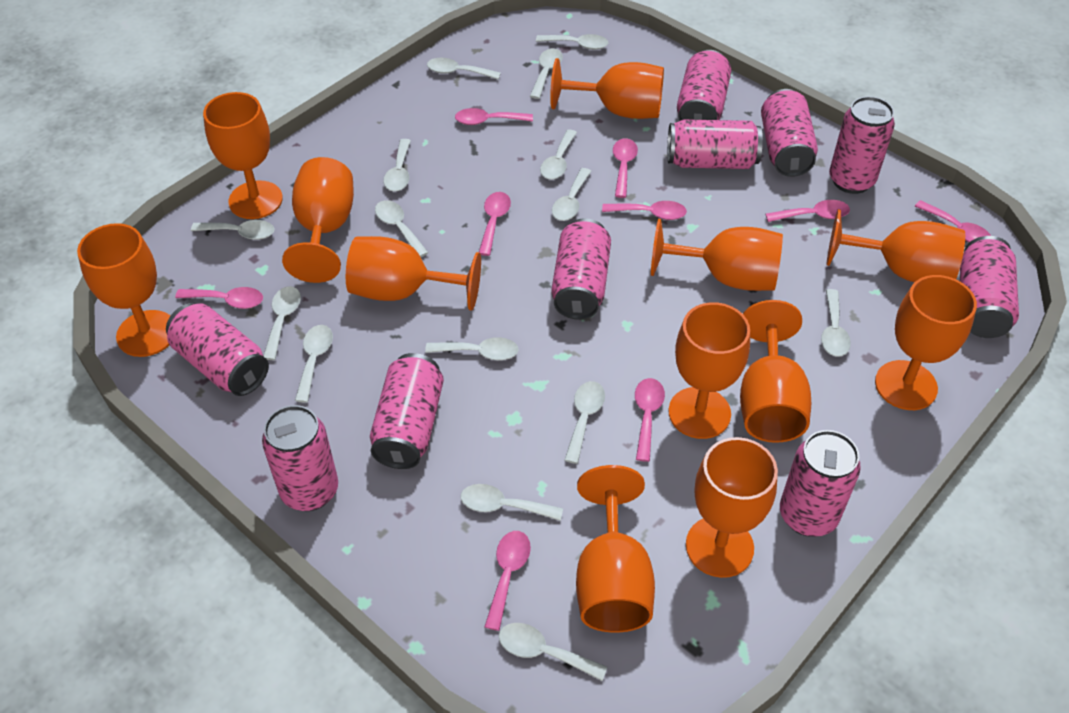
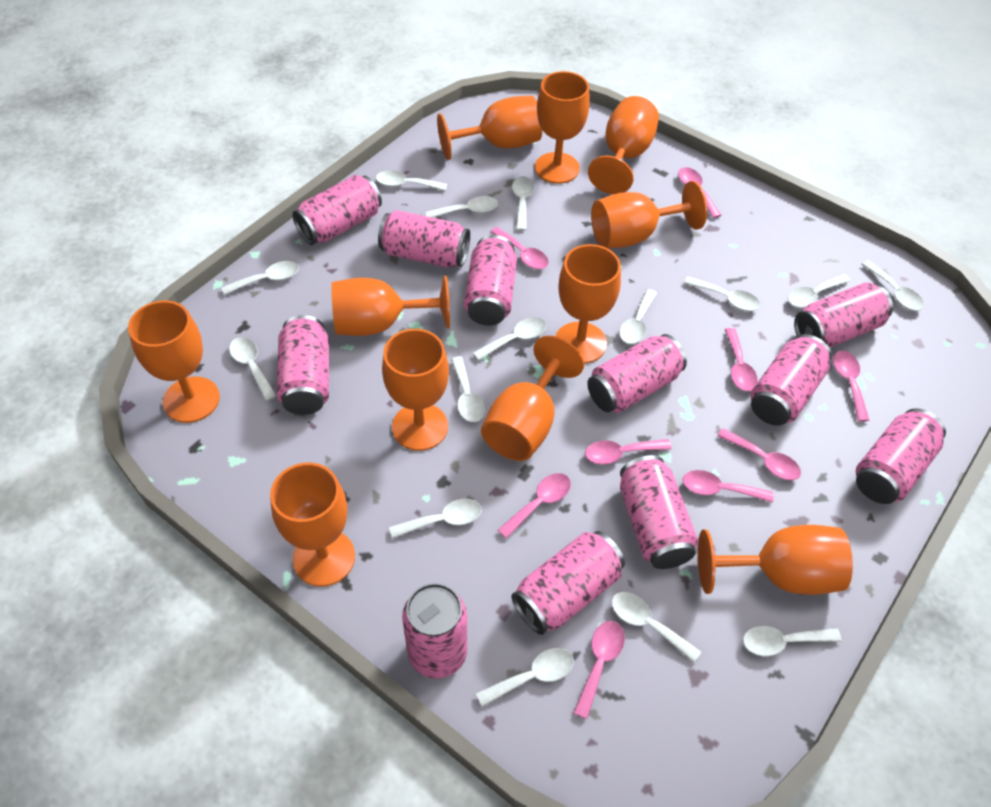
orange goblet: 12 -> 11
pink can: 10 -> 11

